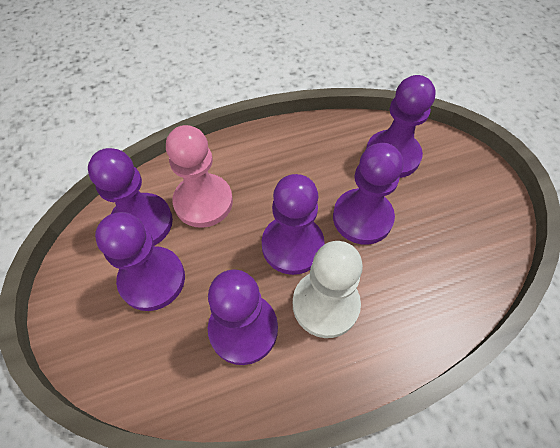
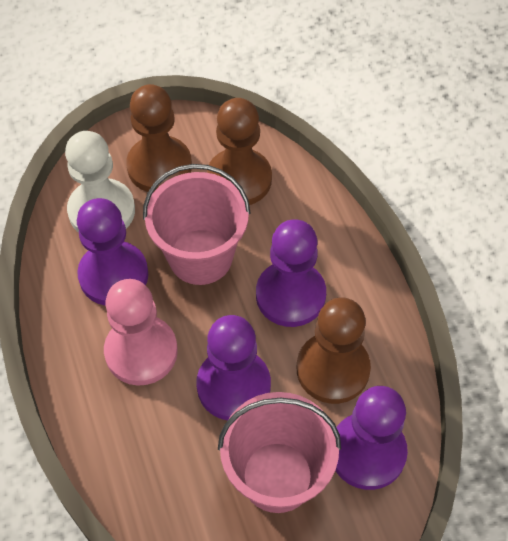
brown pawn: 0 -> 3
pink bucket: 0 -> 2
purple pawn: 6 -> 4

